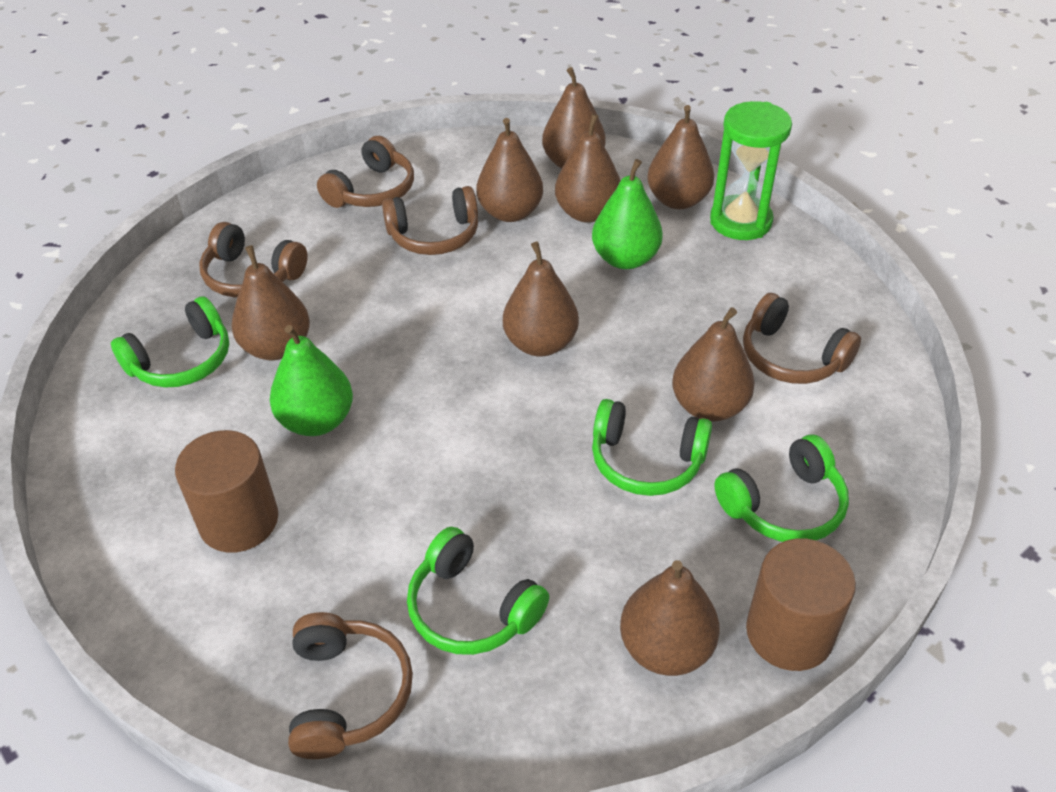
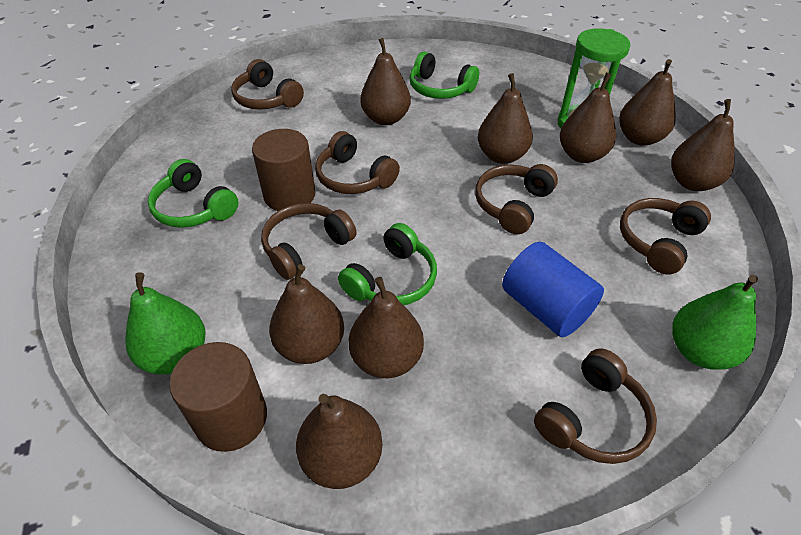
blue cylinder: 0 -> 1
brown headphones: 5 -> 6
green headphones: 4 -> 3

